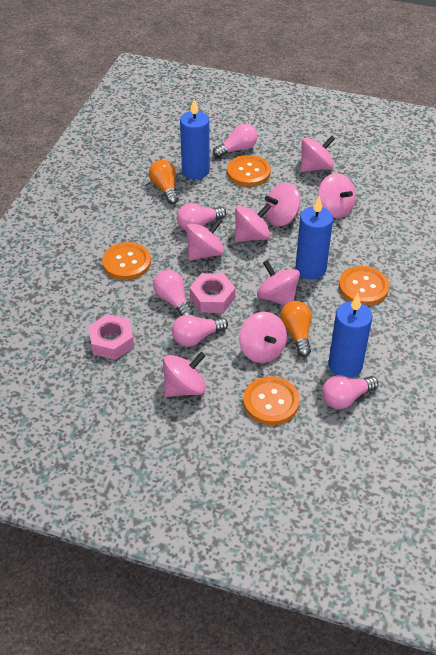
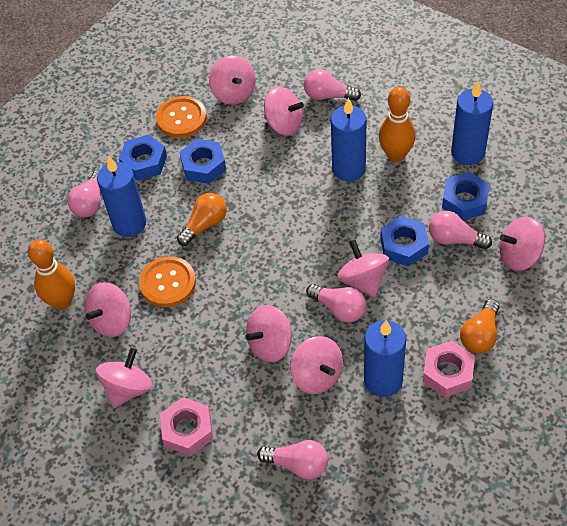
blue candle: 3 -> 4
blue nut: 0 -> 4
orange bowling pin: 0 -> 2
orange button: 4 -> 2

